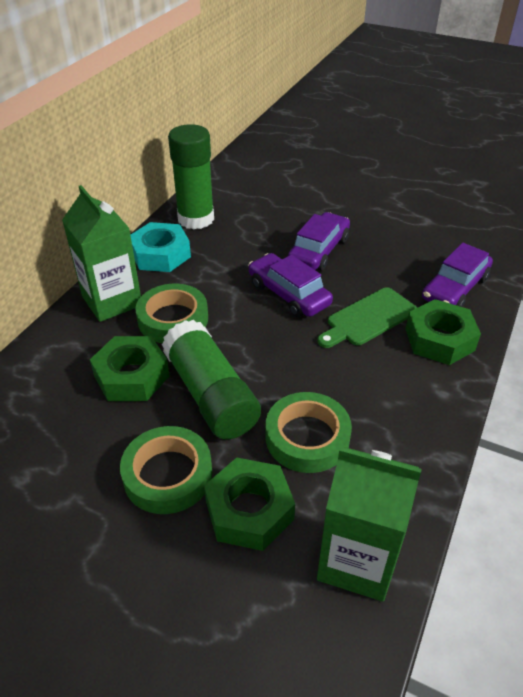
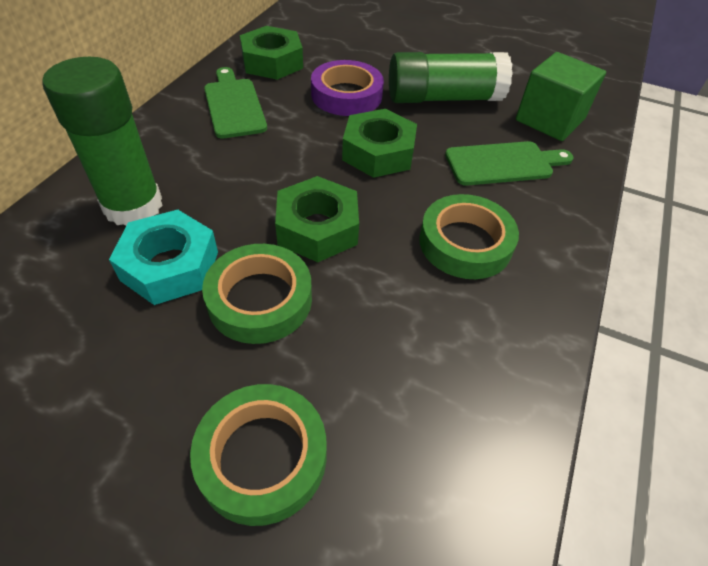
green carton: 2 -> 0
green cube: 0 -> 1
green cutting board: 1 -> 2
purple car: 3 -> 0
purple tape: 0 -> 1

